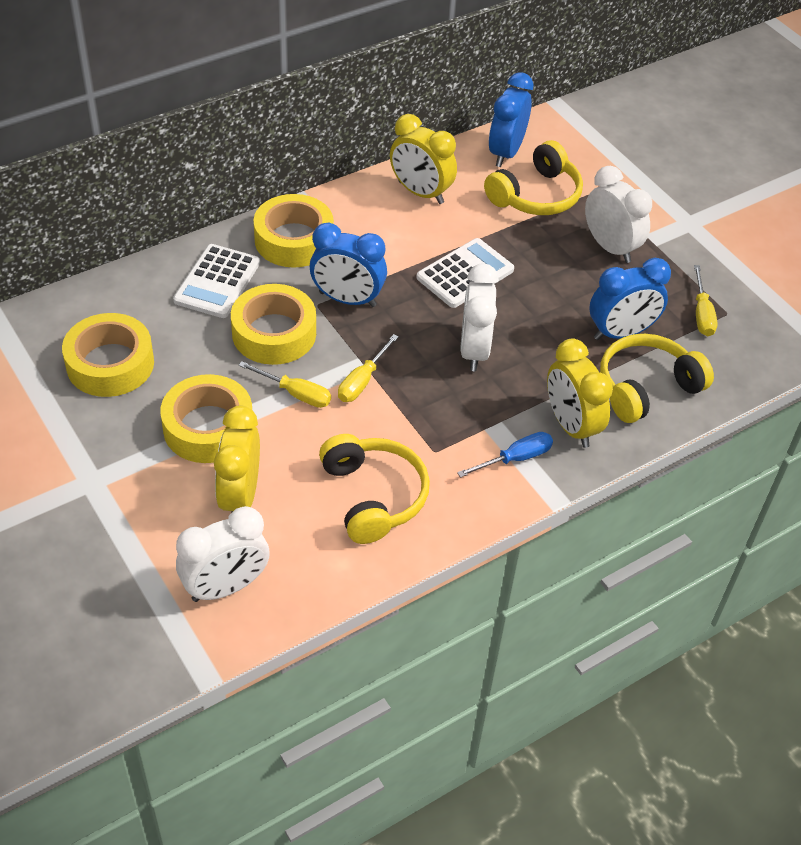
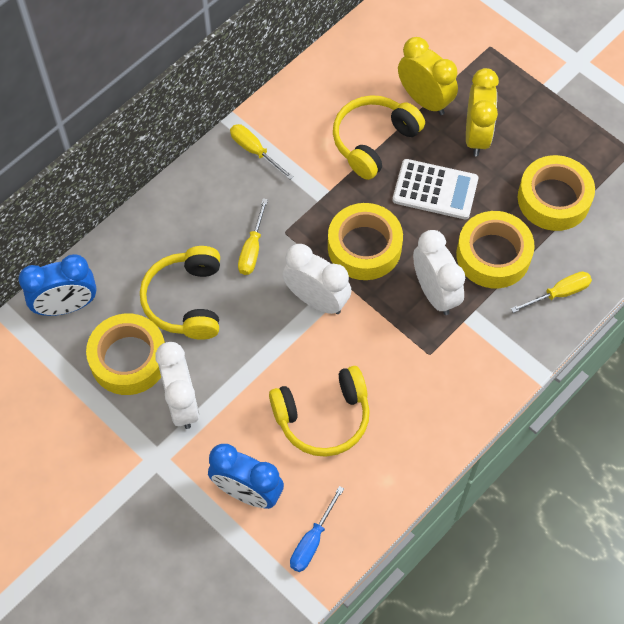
blue clock: 3 -> 2
white calculator: 2 -> 1
yellow clock: 3 -> 2

